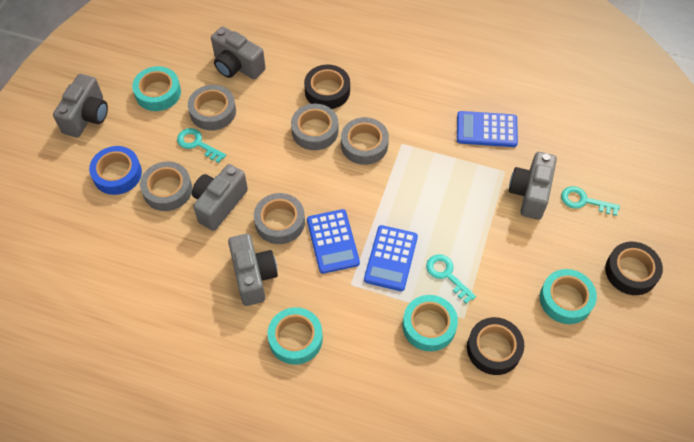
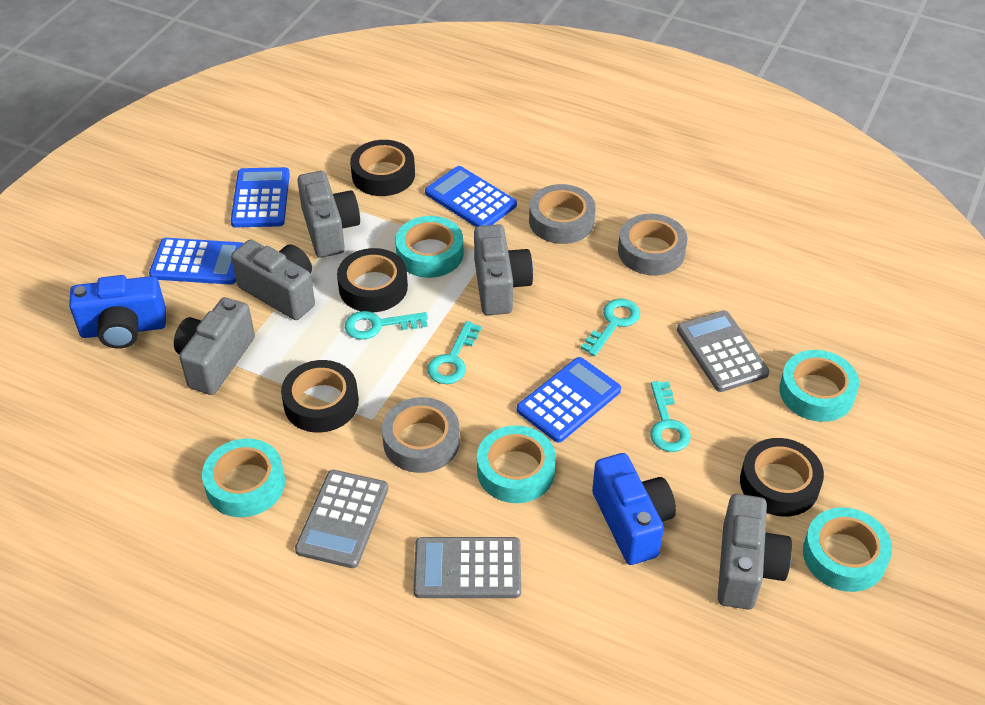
black tape: 3 -> 4
blue calculator: 3 -> 4
blue camera: 0 -> 2
blue tape: 1 -> 0
grey calculator: 0 -> 3
grey tape: 5 -> 3
turquoise key: 3 -> 4
turquoise tape: 4 -> 5

